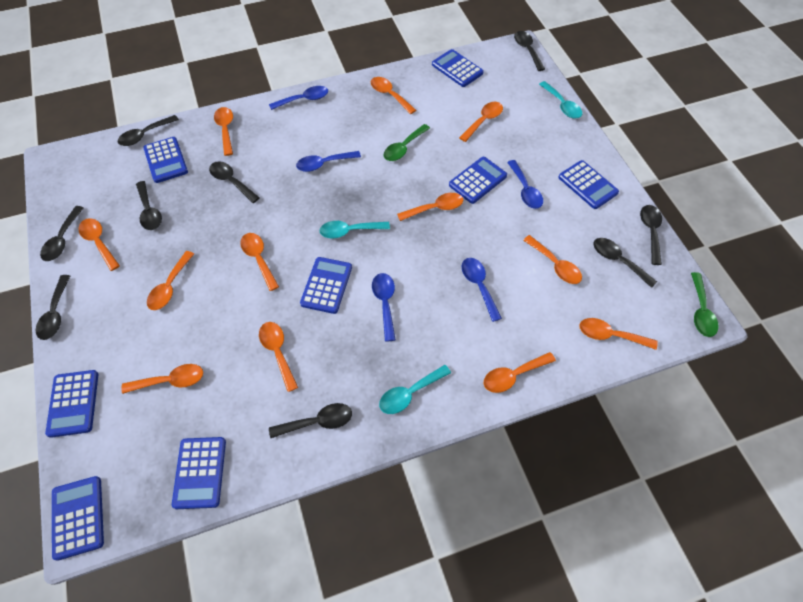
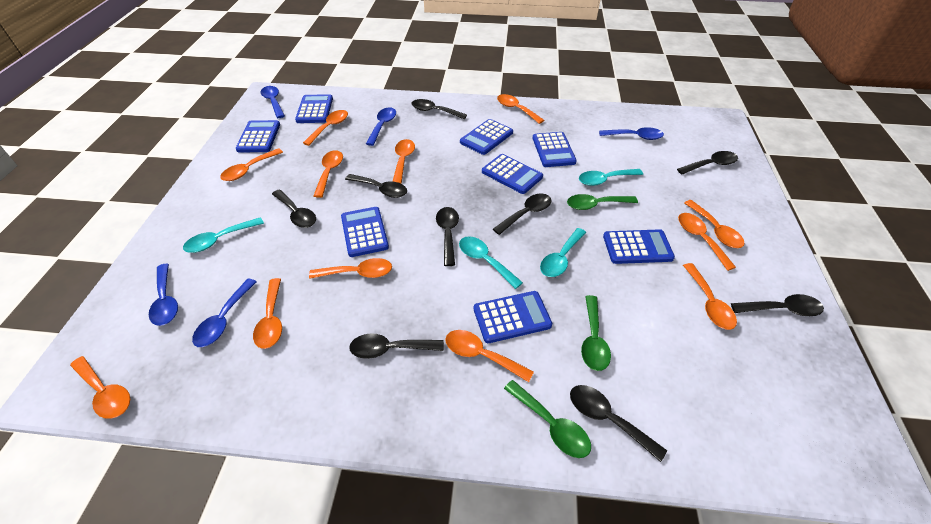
green spoon: 2 -> 3
turquoise spoon: 3 -> 4

